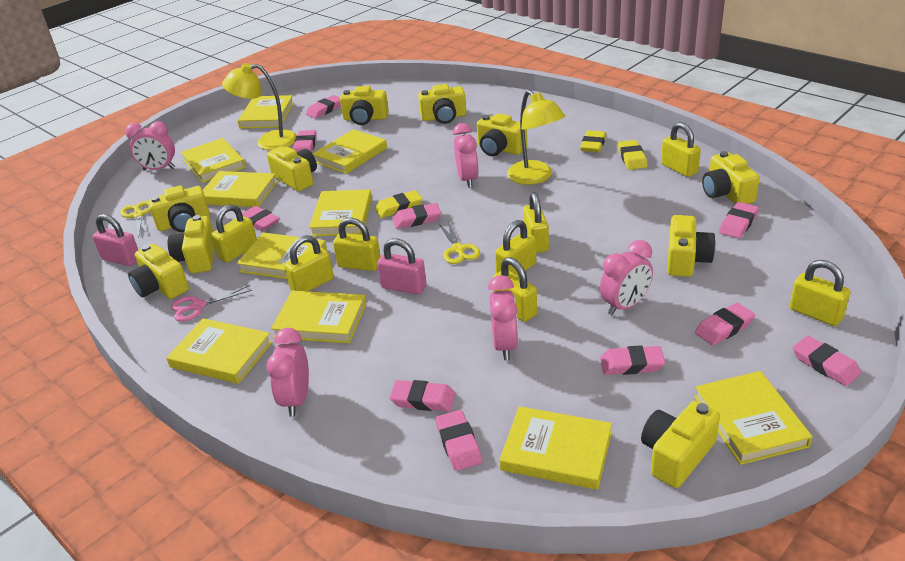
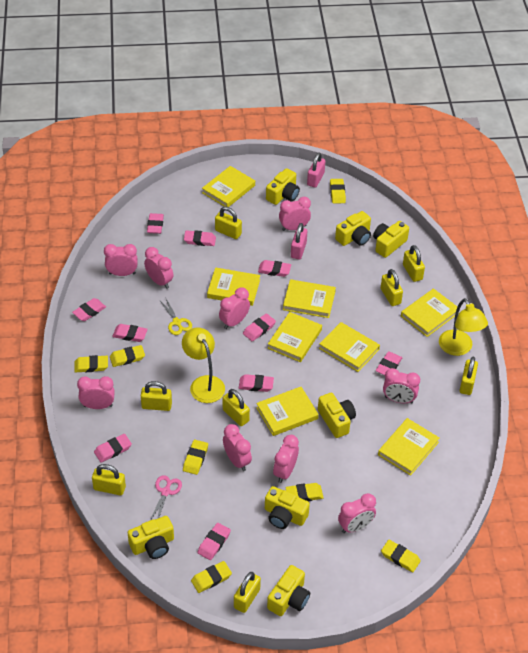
pink clock: 5 -> 9
yellow book: 10 -> 8
yellow camera: 10 -> 7
yellow eraser: 3 -> 7
yellow scissors: 2 -> 1

